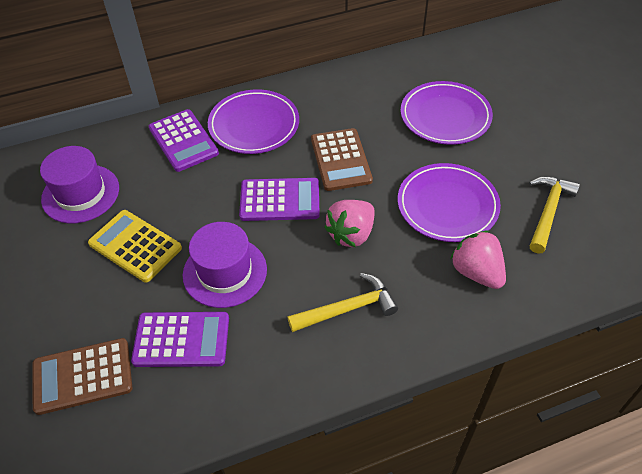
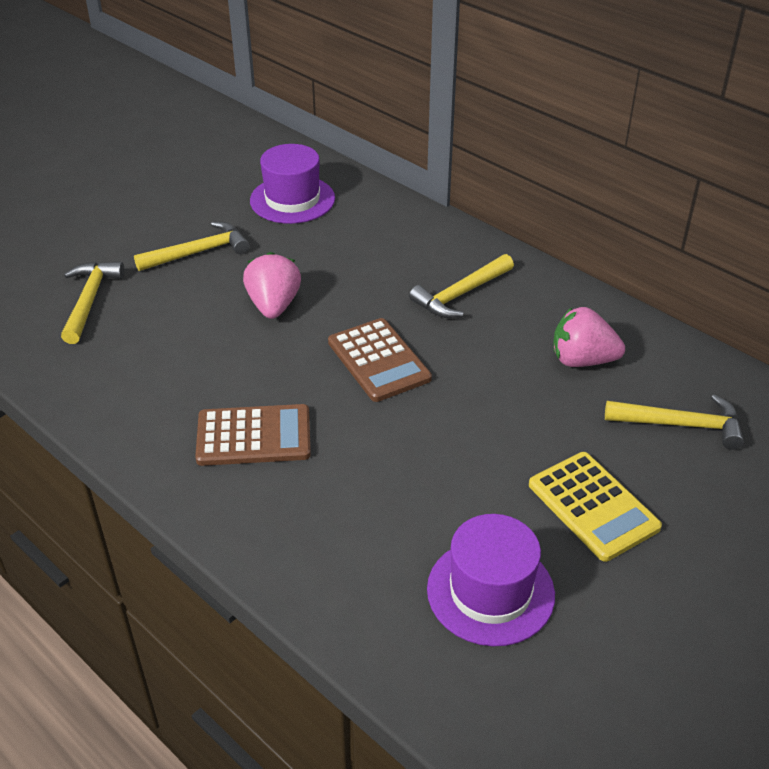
purple calculator: 3 -> 0
purple plate: 3 -> 0
yellow hammer: 2 -> 4

